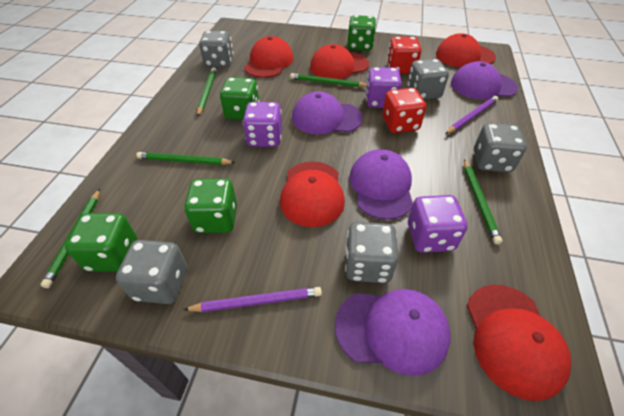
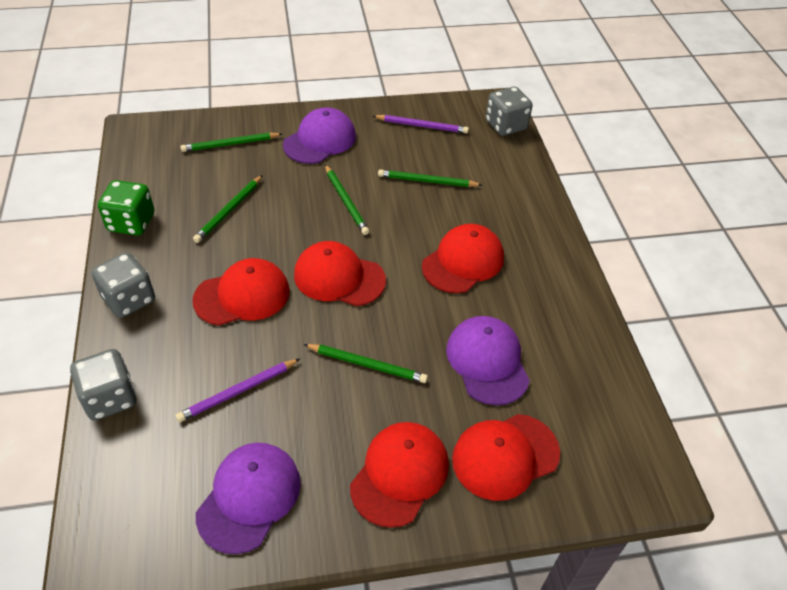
green dice: 4 -> 1
grey dice: 5 -> 3
purple cap: 4 -> 3
purple dice: 3 -> 0
red dice: 2 -> 0

